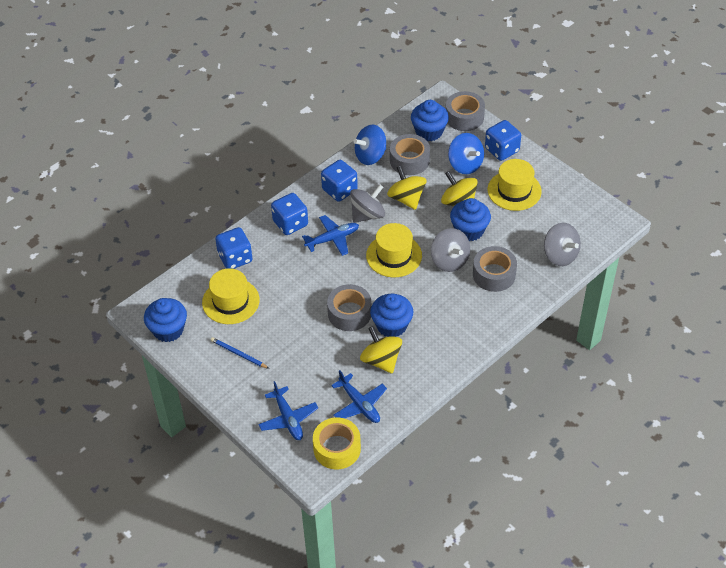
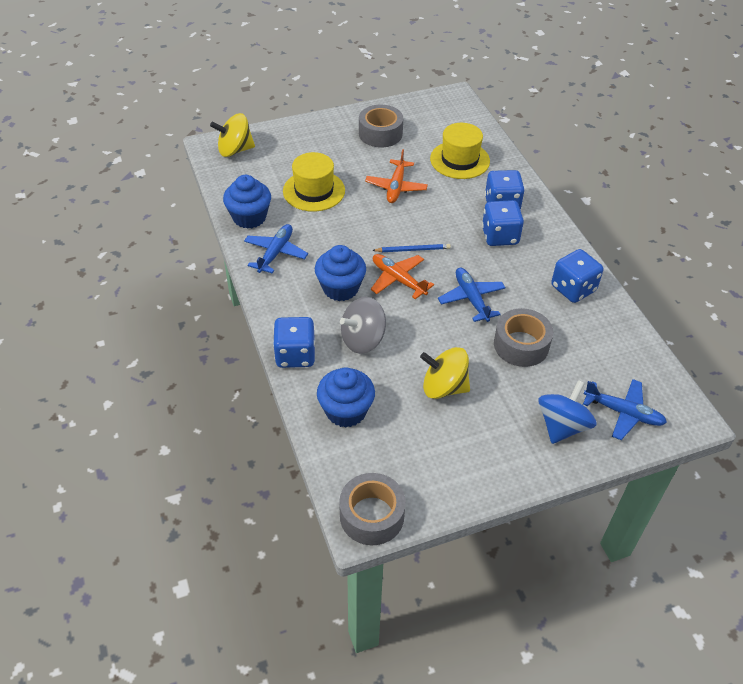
blue cupcake: 4 -> 3
blue spinning top: 2 -> 1
grey spinning top: 3 -> 1
grey tape: 4 -> 3
orange plane: 0 -> 2
yellow hat: 3 -> 2
yellow spinning top: 3 -> 2
yellow tape: 1 -> 0

